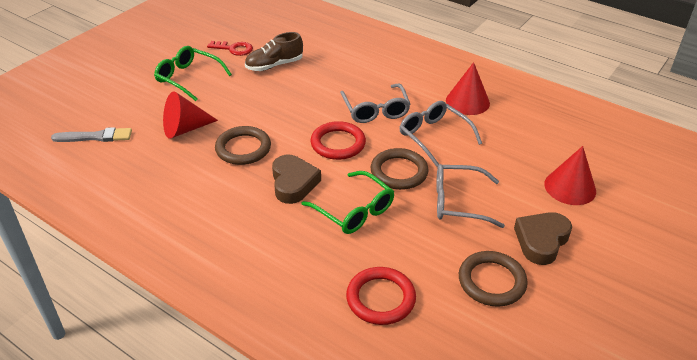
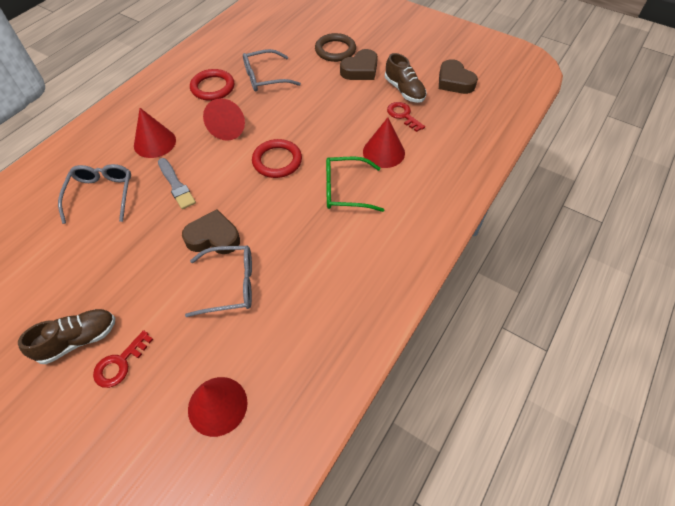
brown heart: 2 -> 3
brown ring: 3 -> 1
brown shoe: 1 -> 2
green glasses: 2 -> 1
red cone: 3 -> 4
red key: 1 -> 2

